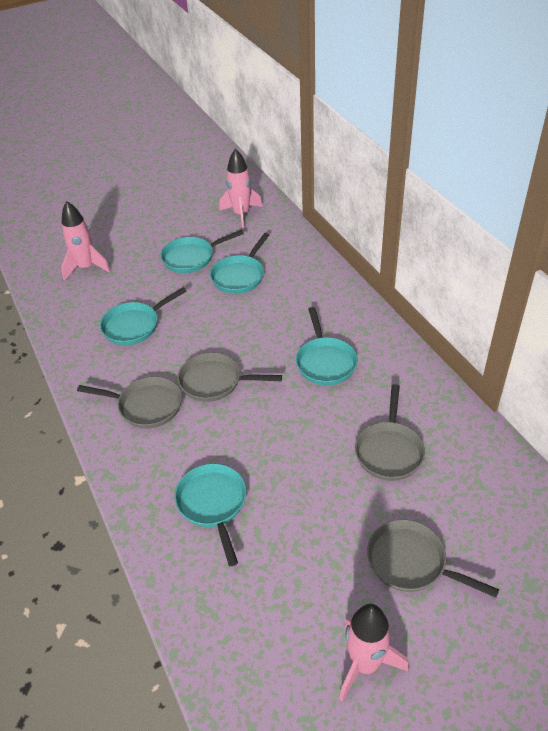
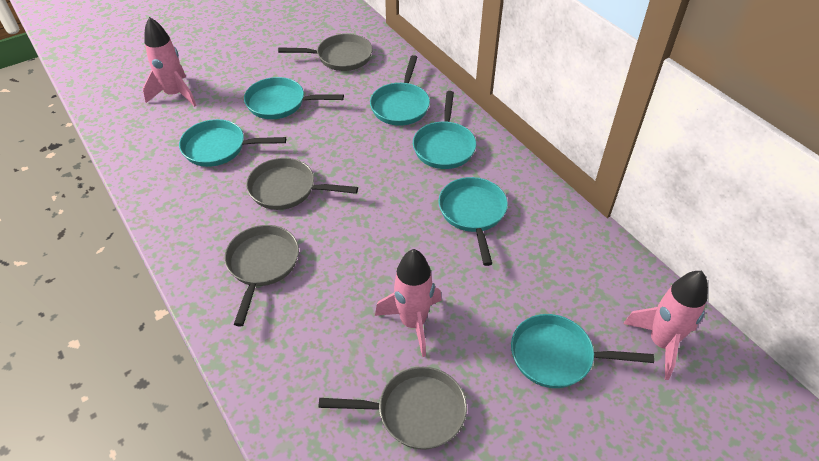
turquoise pan: 5 -> 6

